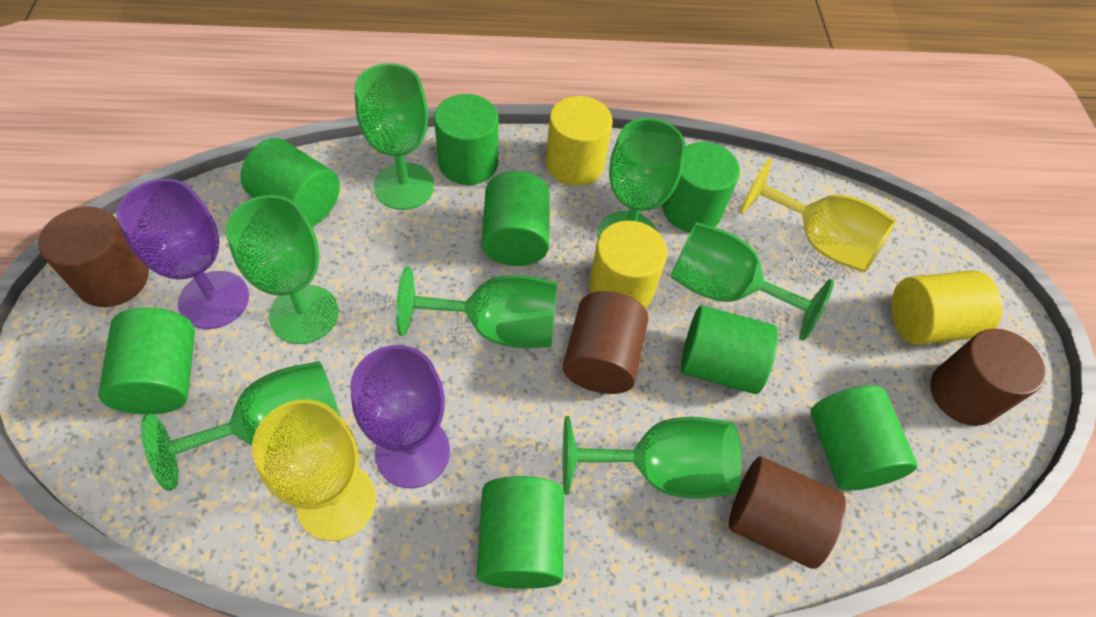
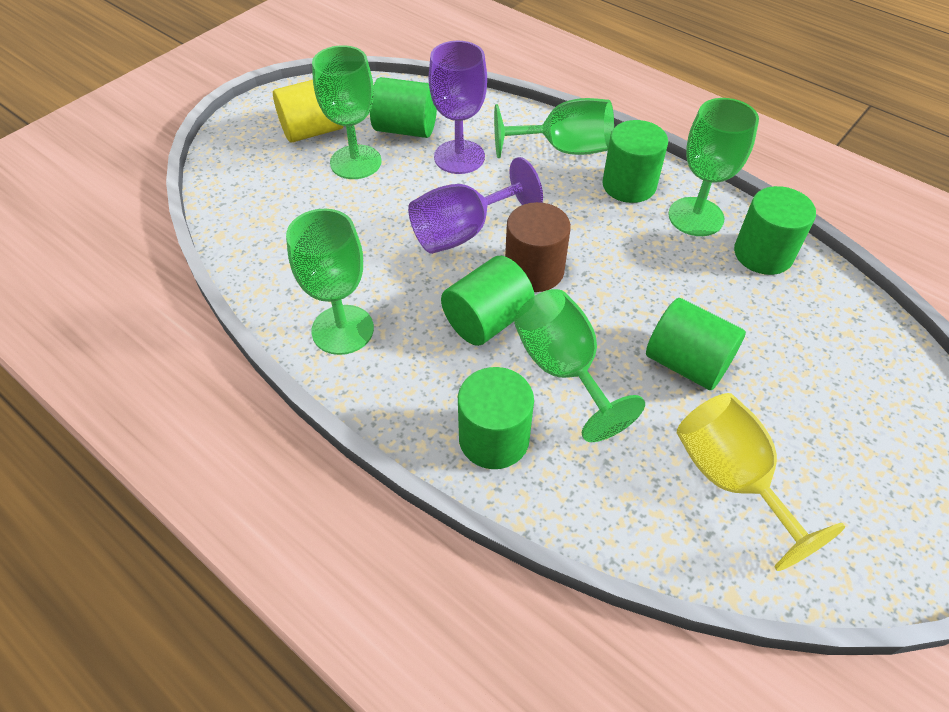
brown cylinder: 4 -> 1
green cylinder: 8 -> 6
green goblet: 7 -> 5
yellow cylinder: 3 -> 1
yellow goblet: 2 -> 1

